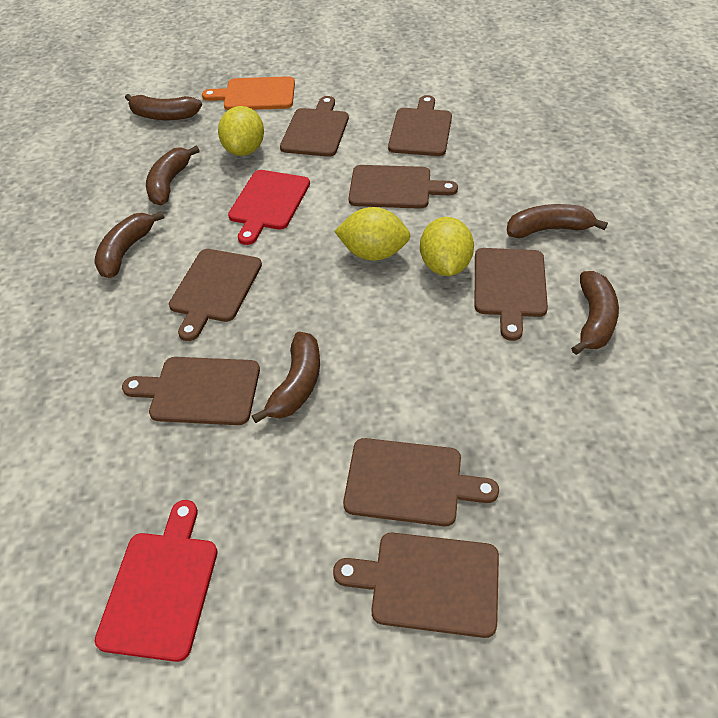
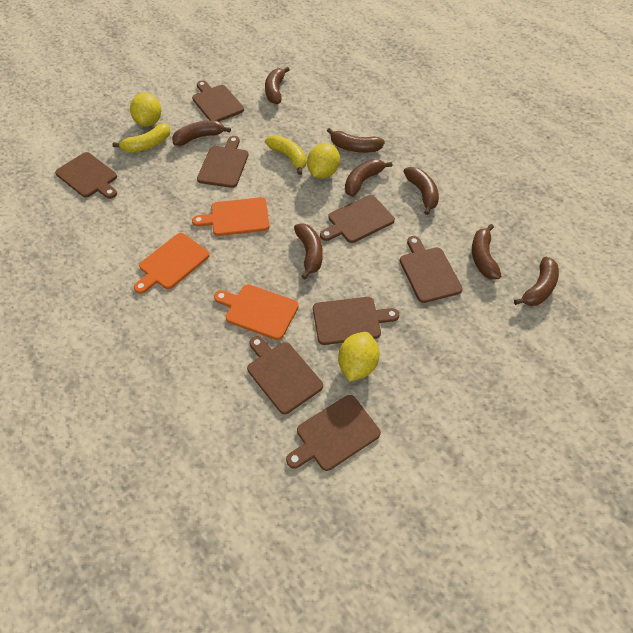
brown banana: 6 -> 8
orange cutting board: 1 -> 3
red cutting board: 2 -> 0
yellow banana: 0 -> 2

